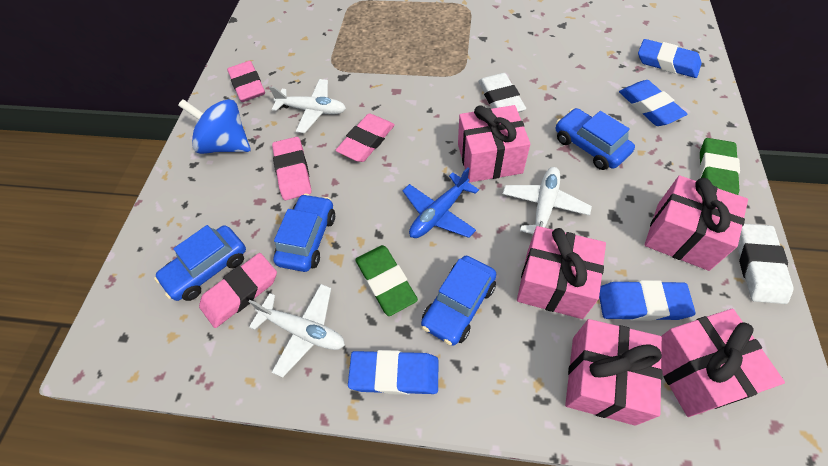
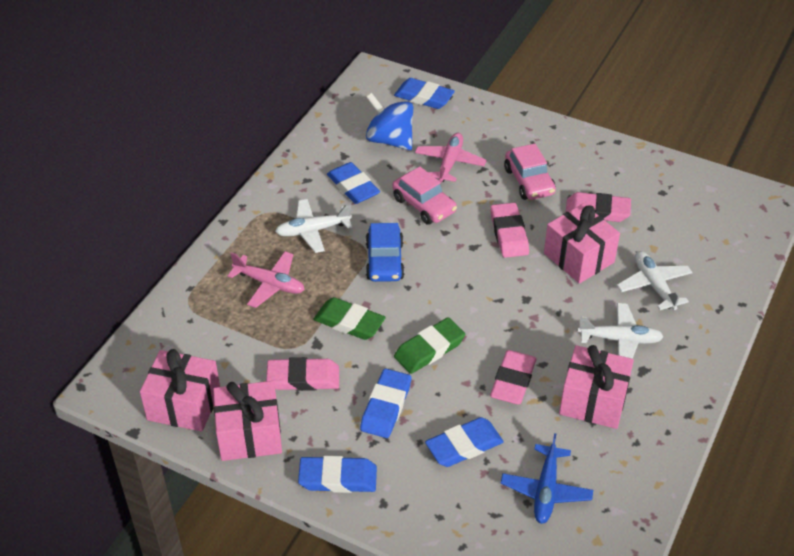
blue car: 4 -> 1
blue eraser: 4 -> 5
pink car: 0 -> 2
pink gift: 5 -> 4
pink plane: 0 -> 2
white eraser: 2 -> 0

